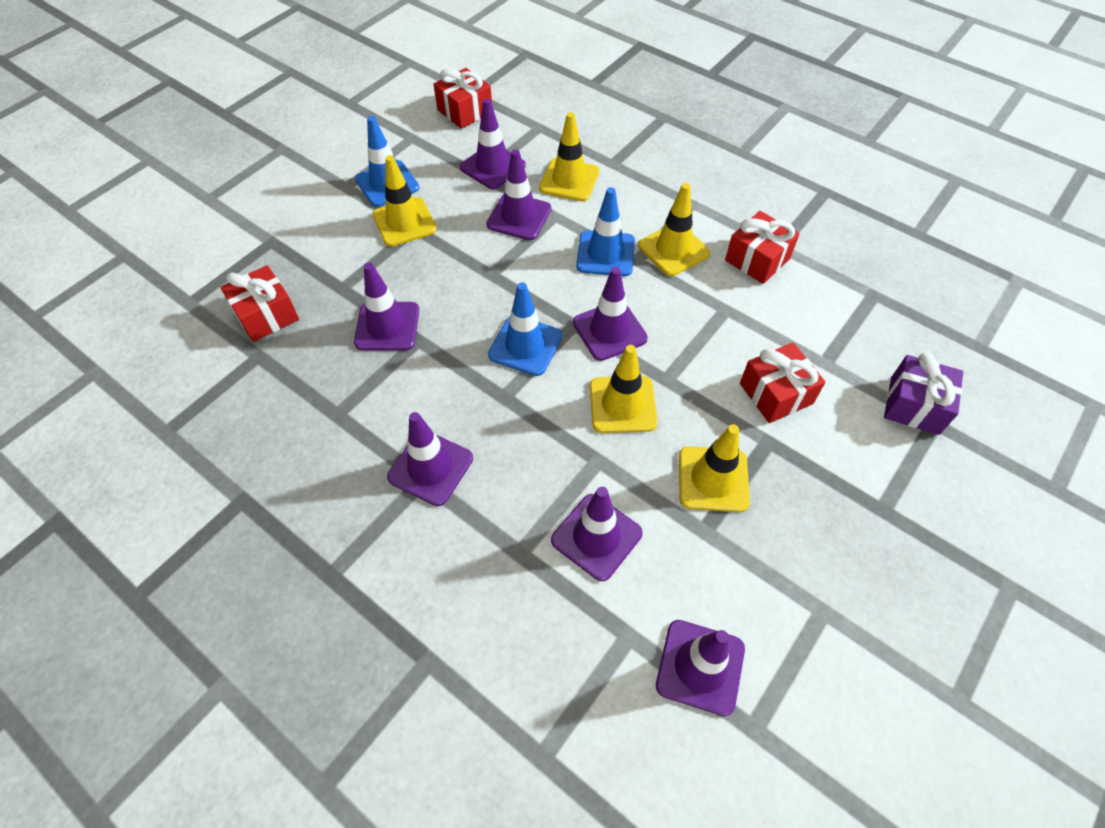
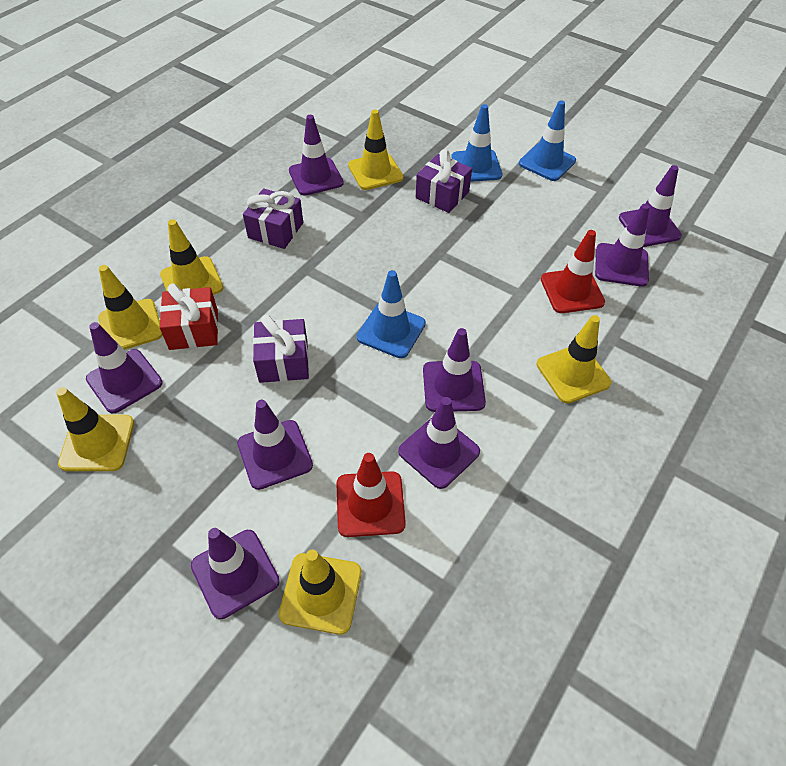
purple gift: 1 -> 3
purple traffic cone: 7 -> 8
red gift: 4 -> 1
red traffic cone: 0 -> 2
yellow traffic cone: 5 -> 6

